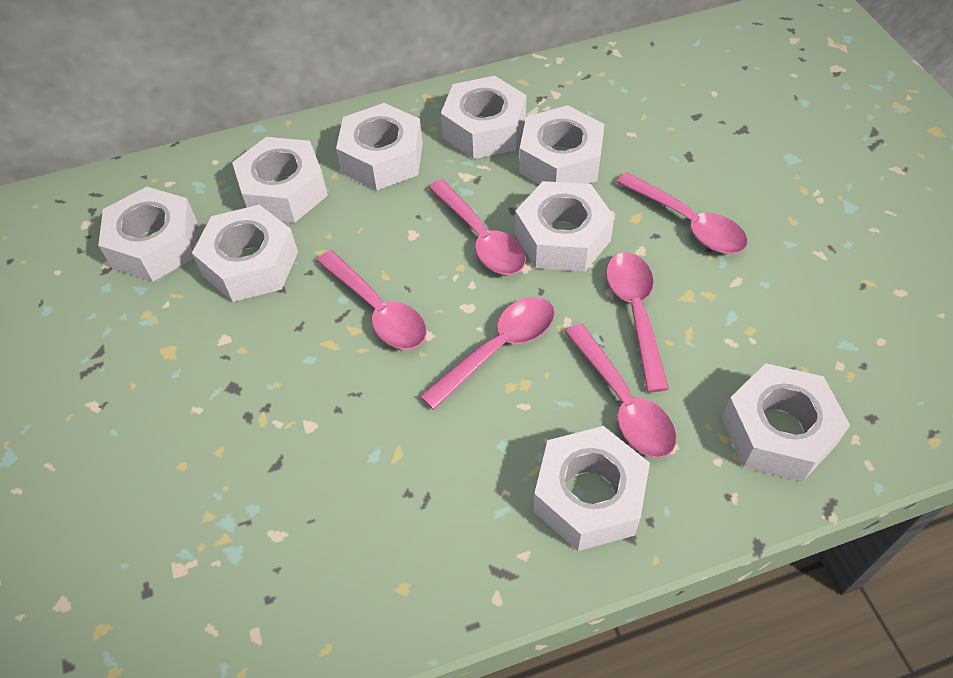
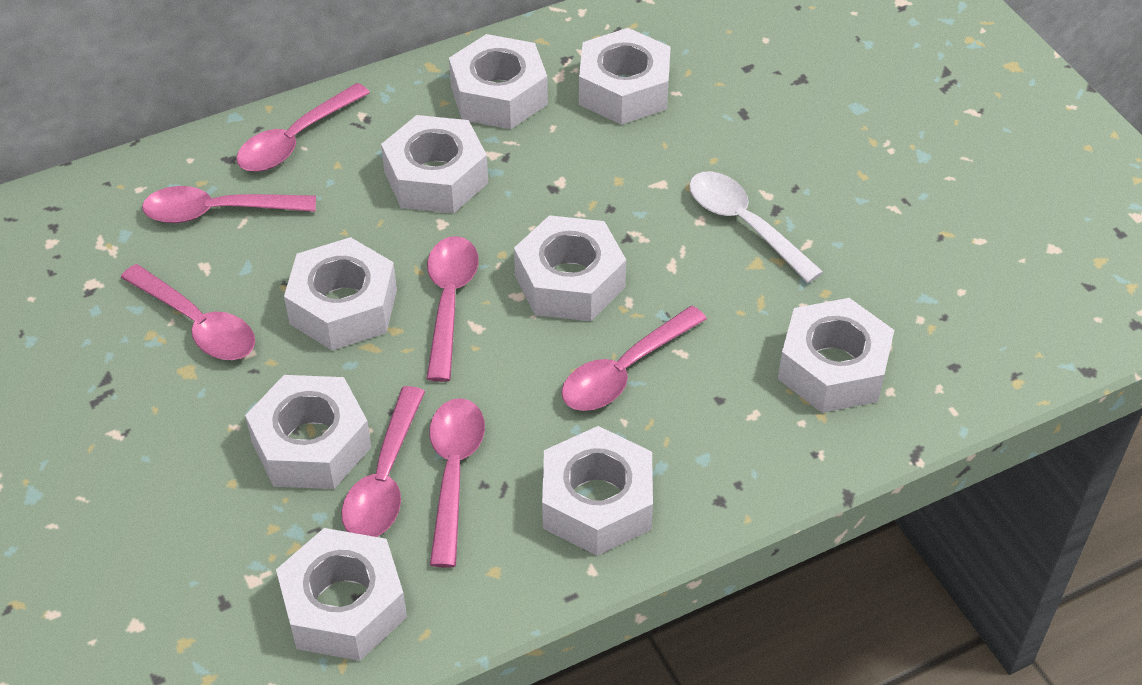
pink spoon: 6 -> 7
white spoon: 0 -> 1

